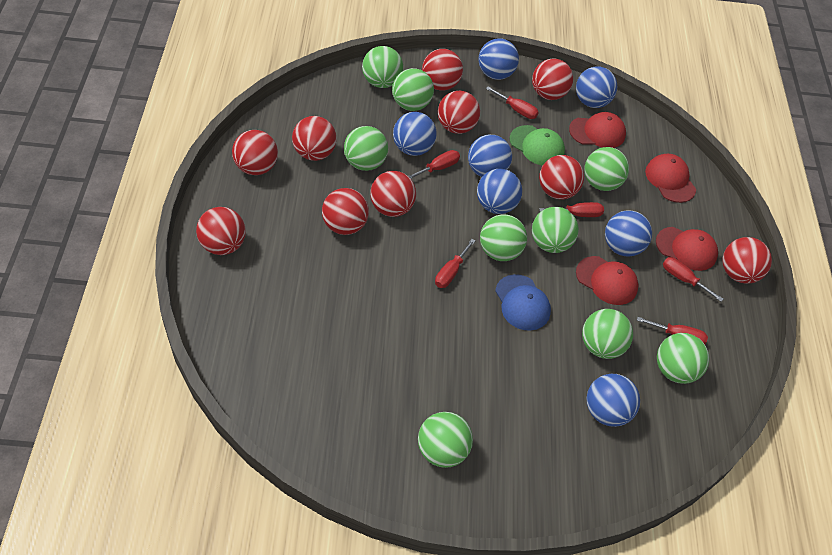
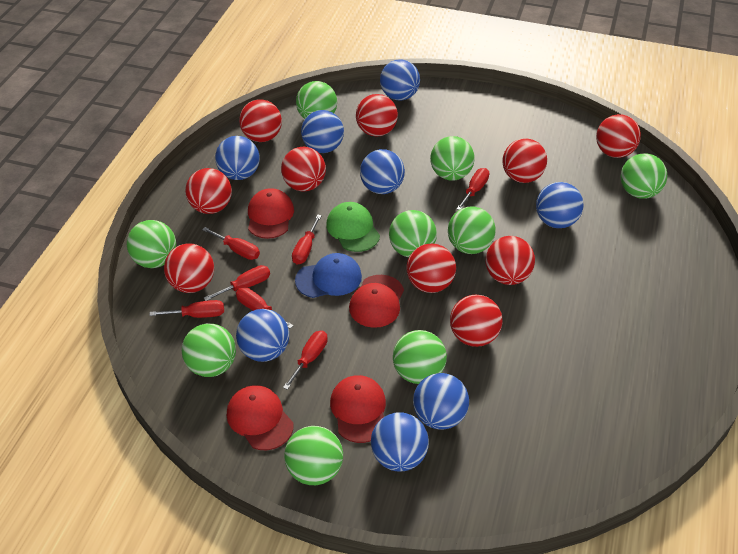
blue ball: 7 -> 8
red screwdriver: 6 -> 7

